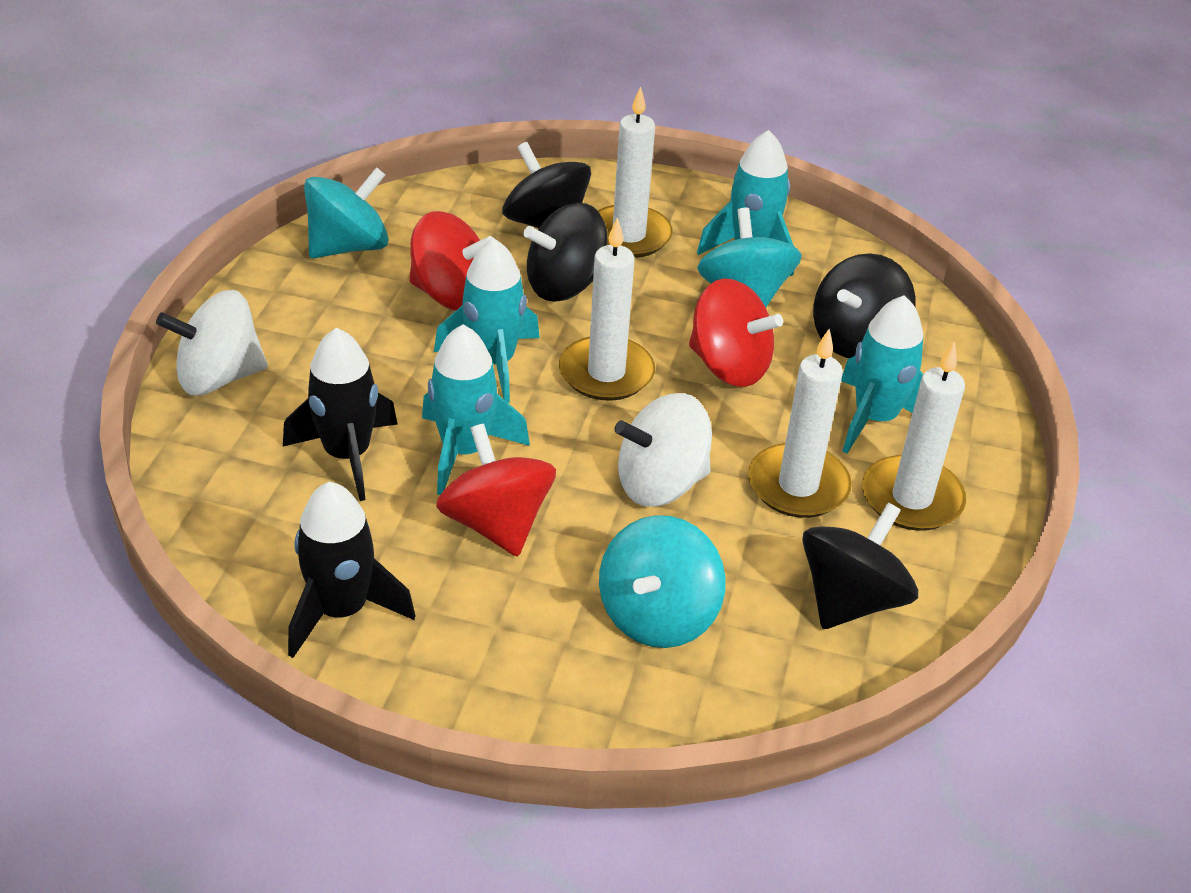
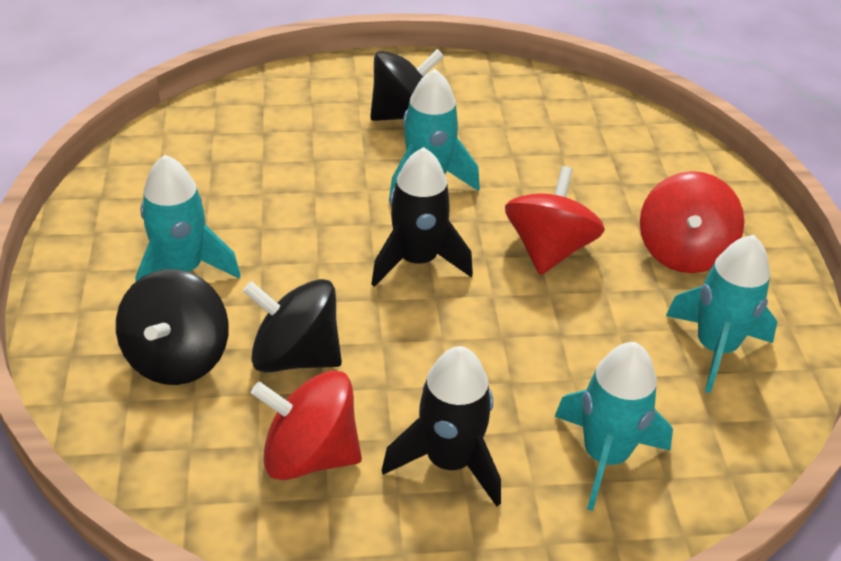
black spinning top: 4 -> 3
turquoise spinning top: 3 -> 0
white candle: 4 -> 0
white spinning top: 2 -> 0

